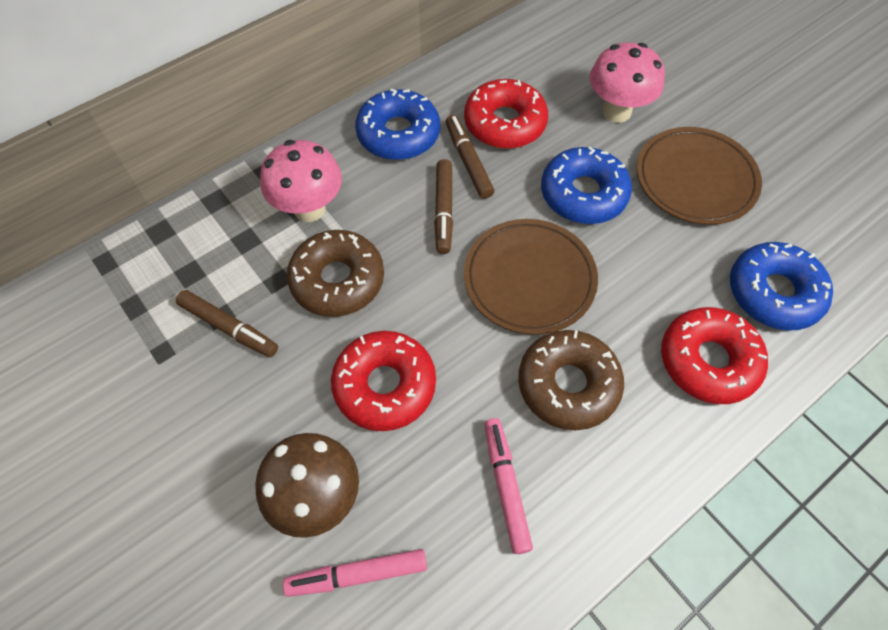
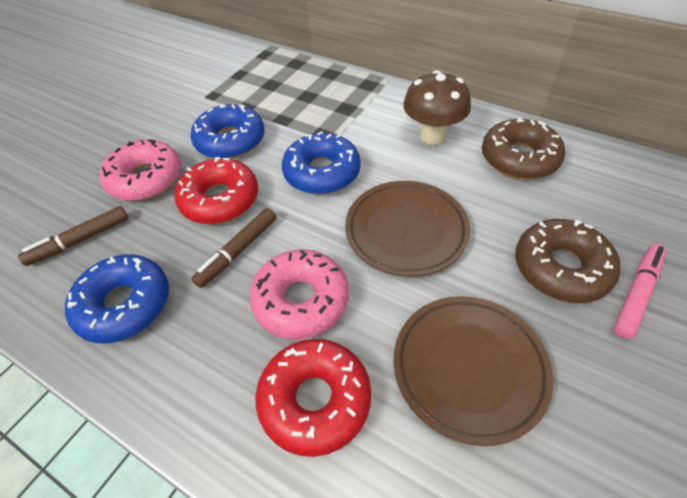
brown marker: 3 -> 2
pink donut: 0 -> 2
pink marker: 2 -> 1
pink mushroom: 2 -> 0
red donut: 3 -> 2

